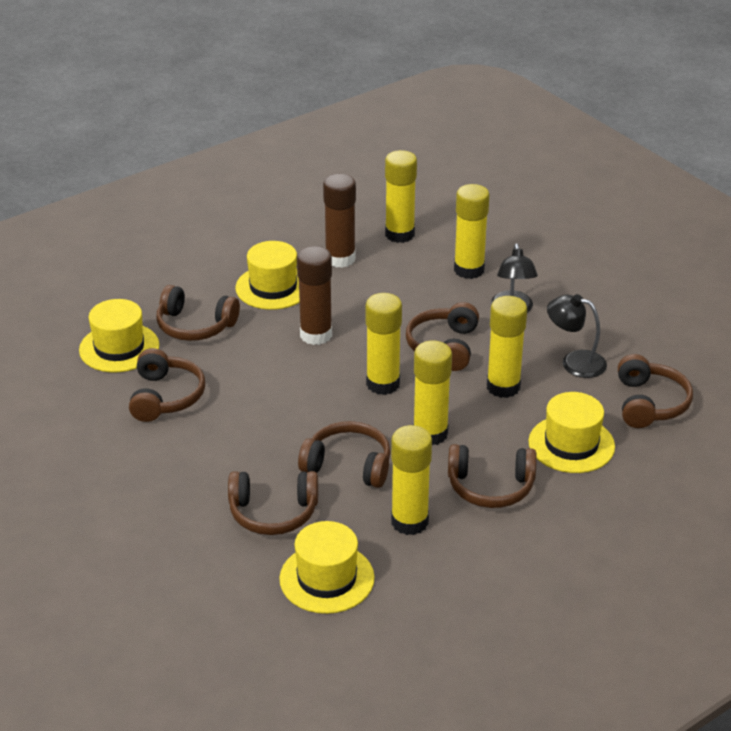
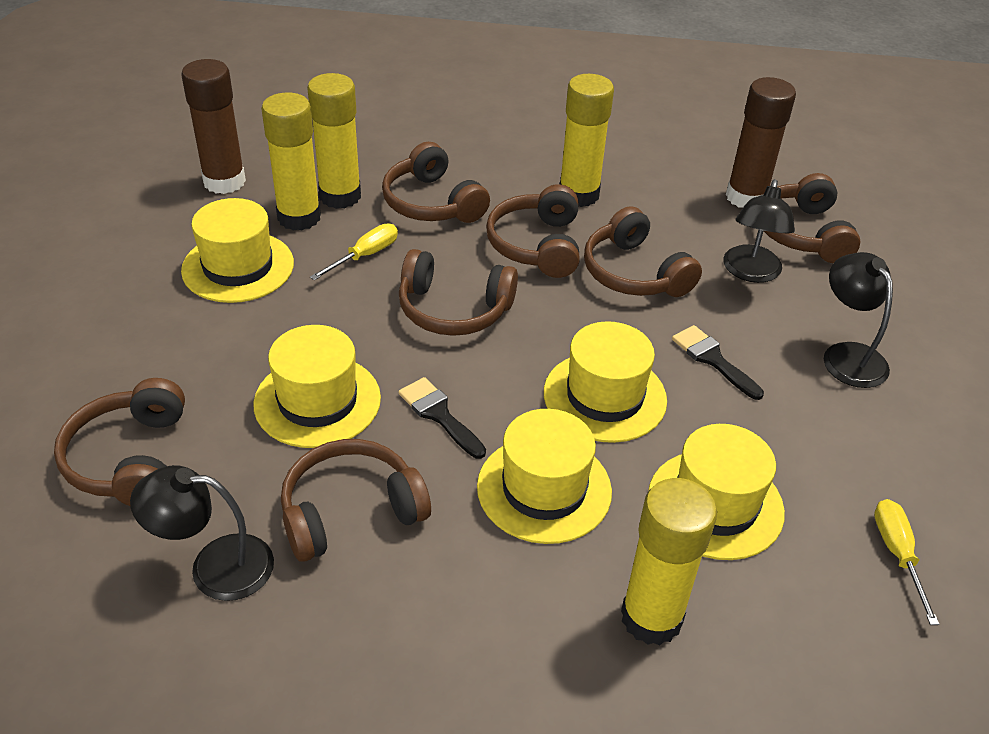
black brush: 0 -> 2
black lamp: 2 -> 3
yellow glue stick: 6 -> 4
yellow hat: 4 -> 5
yellow screwdriver: 0 -> 2

